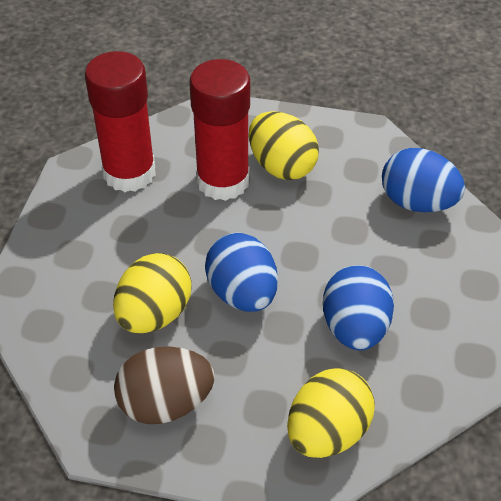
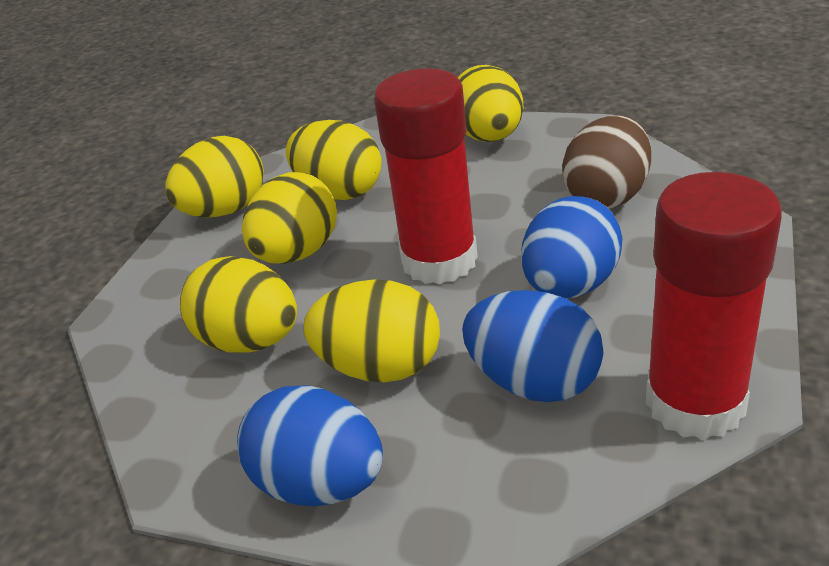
yellow egg: 3 -> 6

